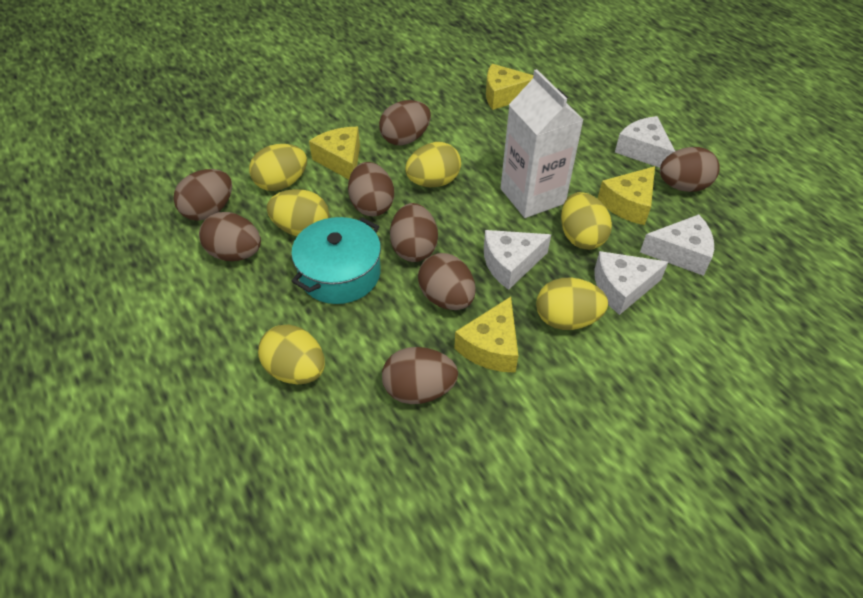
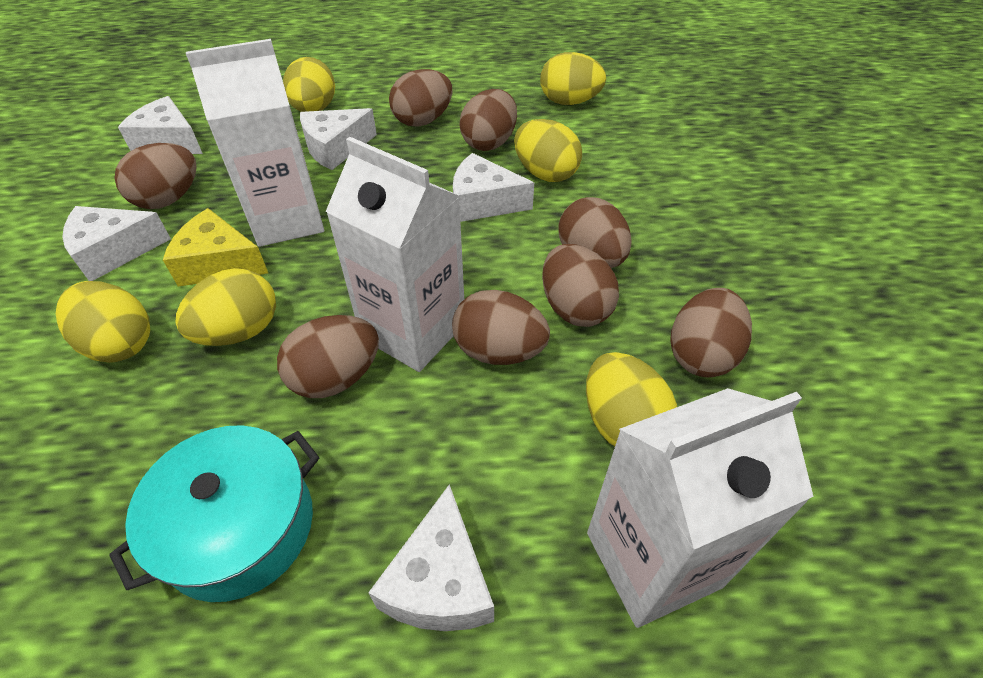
white carton: 1 -> 3
white cheese: 4 -> 5
yellow cheese: 4 -> 1

